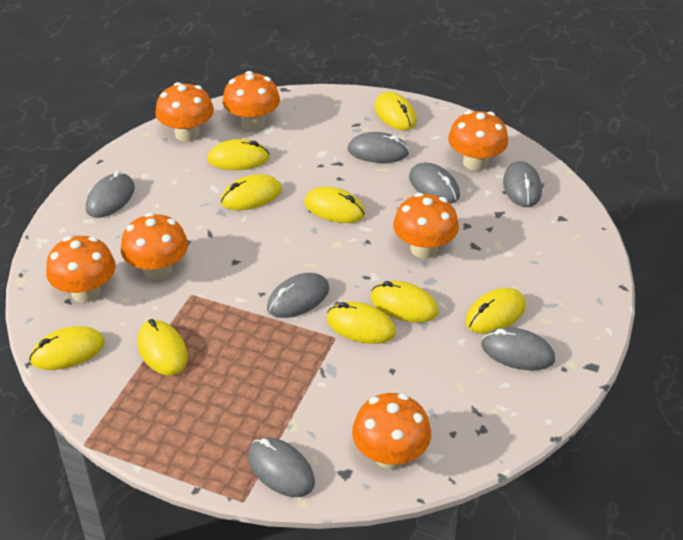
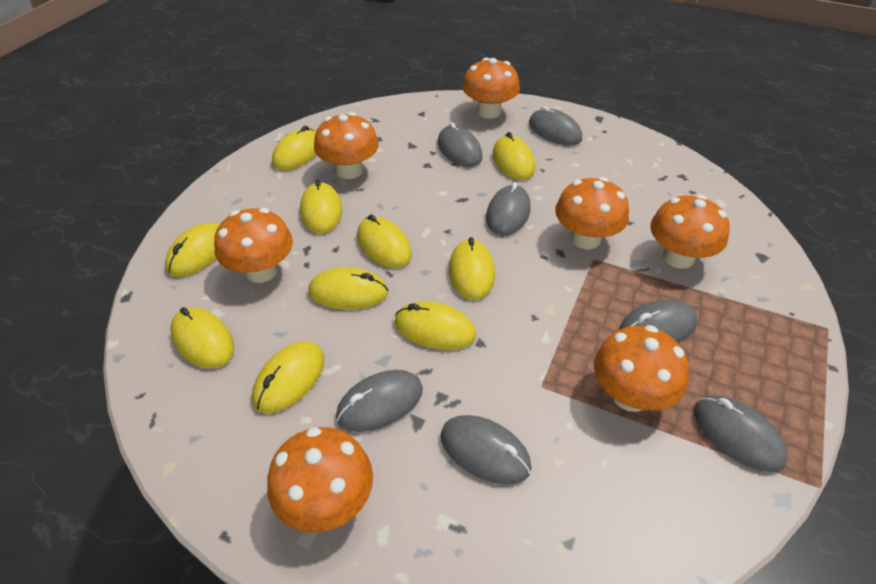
yellow mouse: 9 -> 10

